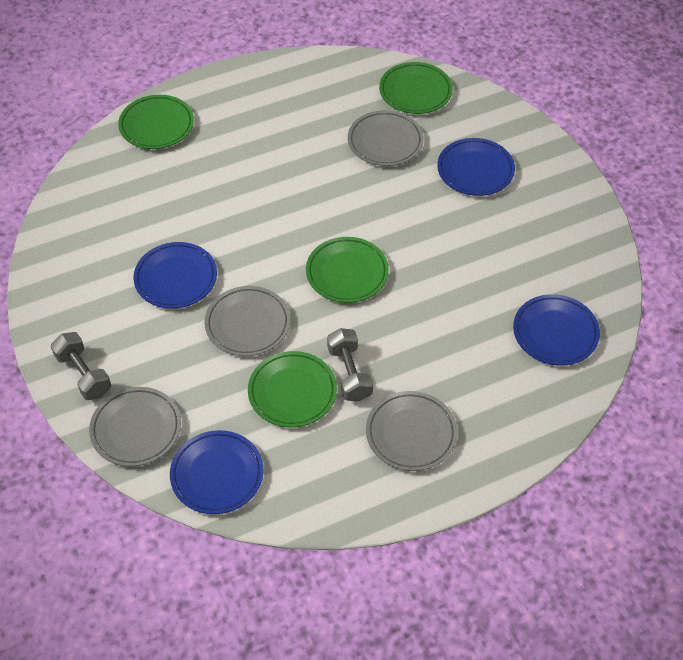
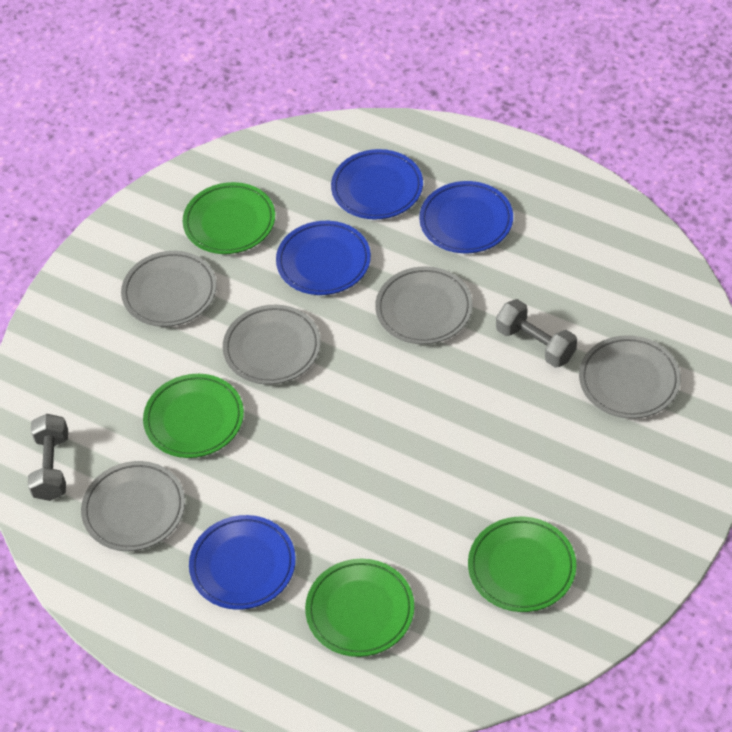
grey plate: 4 -> 5

